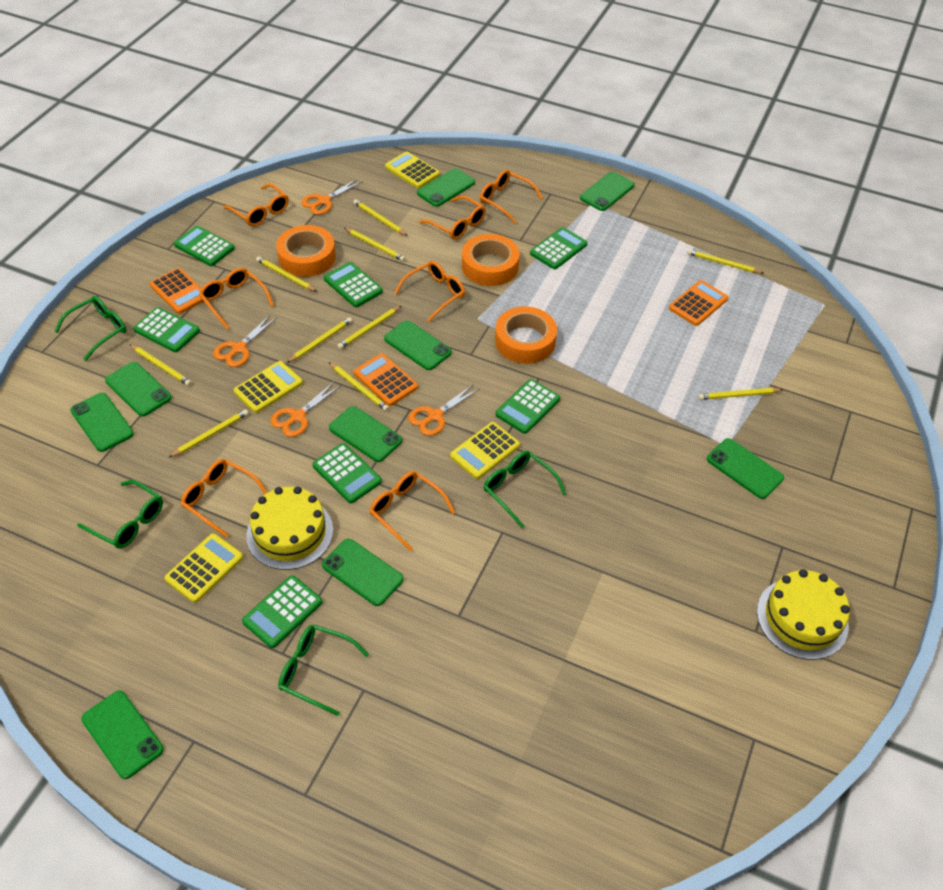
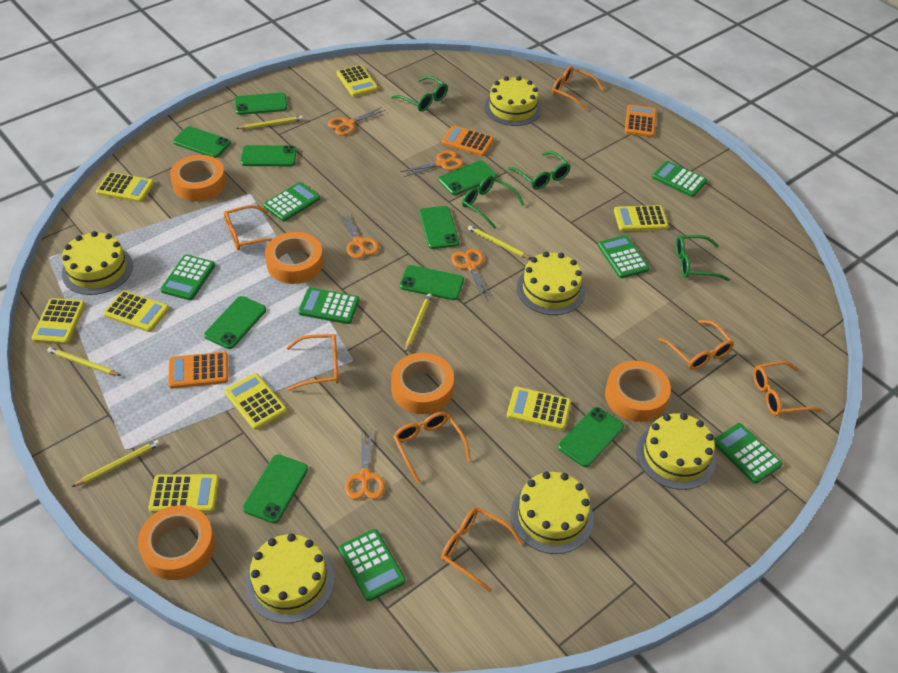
orange scissors: 4 -> 5
orange tape: 3 -> 5
yellow cake: 2 -> 6
yellow calculator: 4 -> 8
yellow pencil: 10 -> 5

